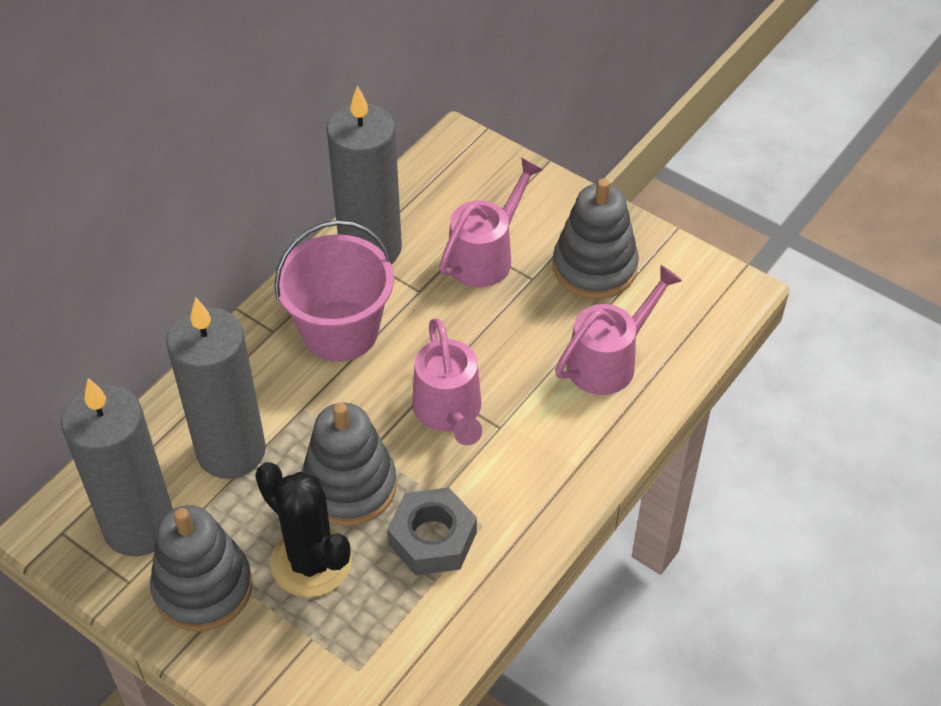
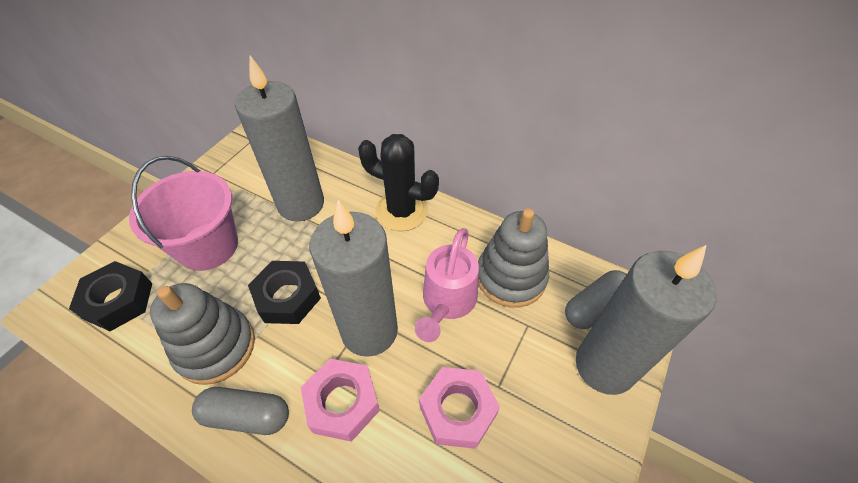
black nut: 0 -> 2
grey capsule: 0 -> 2
grey nut: 1 -> 0
grey stacking toy: 3 -> 2
pink nut: 0 -> 2
pink watering can: 3 -> 1

